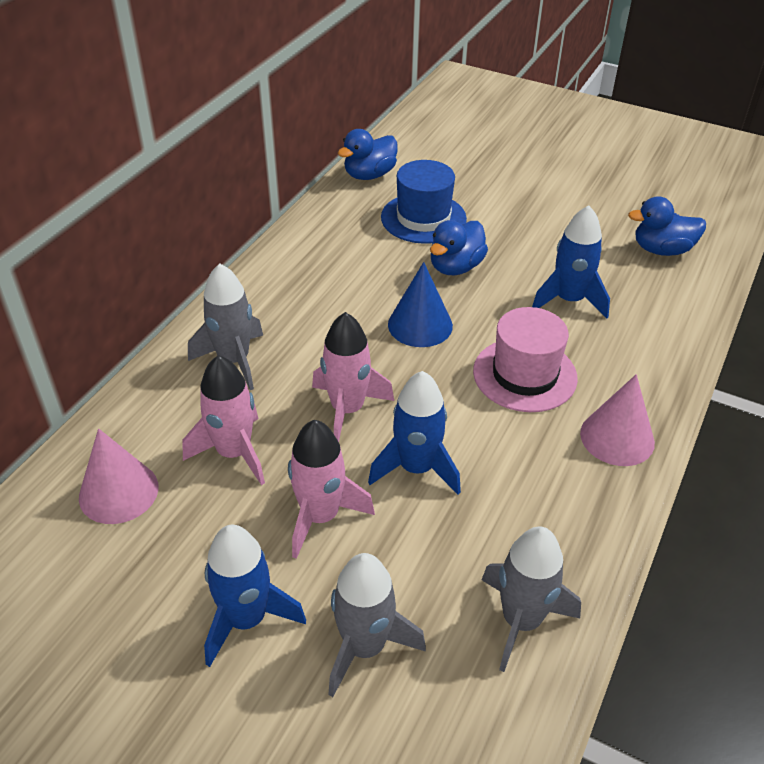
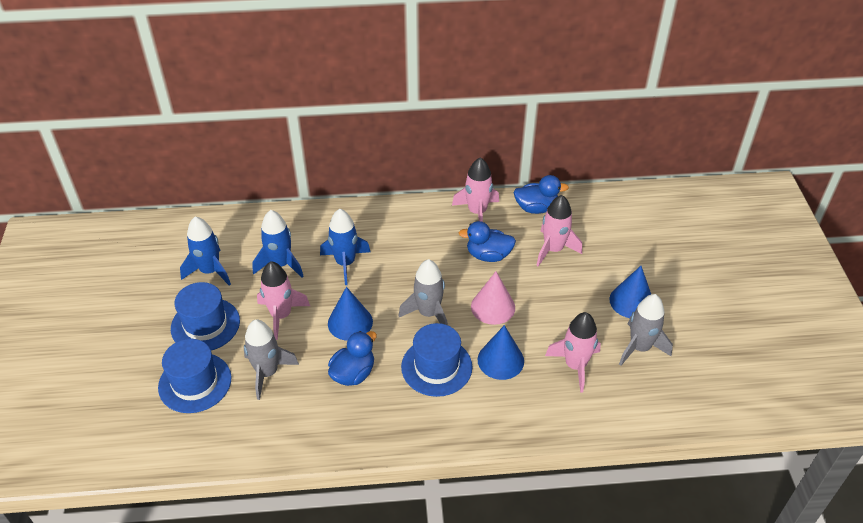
blue cone: 1 -> 3
blue hat: 1 -> 3
pink cone: 2 -> 1
pink hat: 1 -> 0
pink rocket: 3 -> 4

